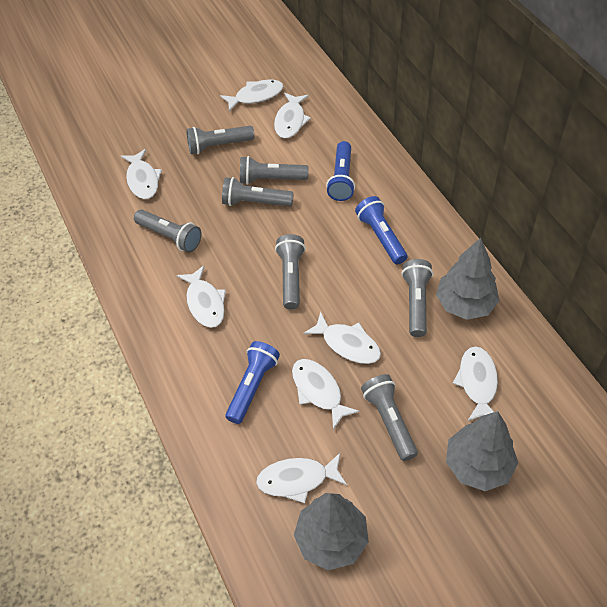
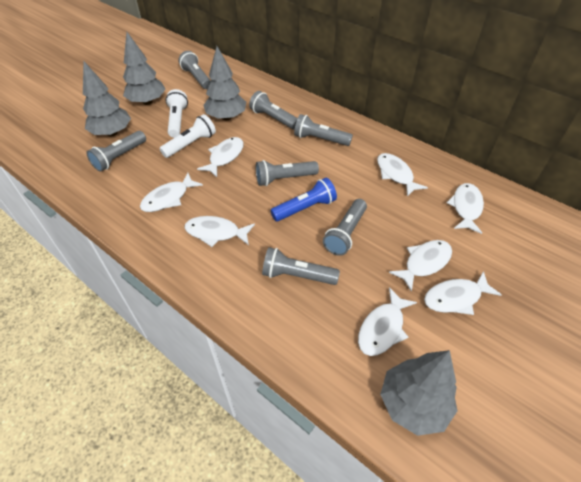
blue flashlight: 3 -> 1
grey tree: 3 -> 4
white flashlight: 0 -> 2

